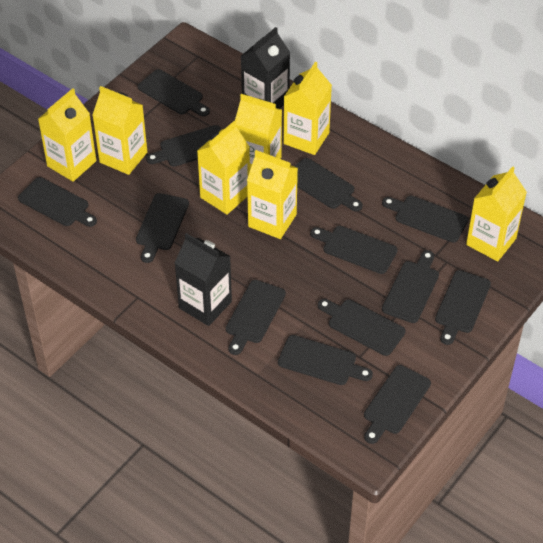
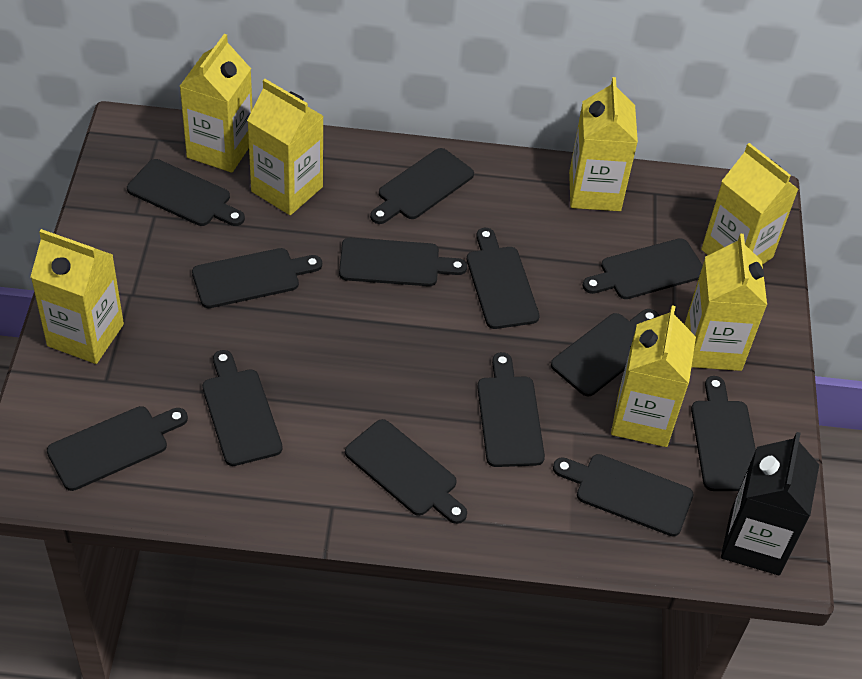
black carton: 2 -> 1

